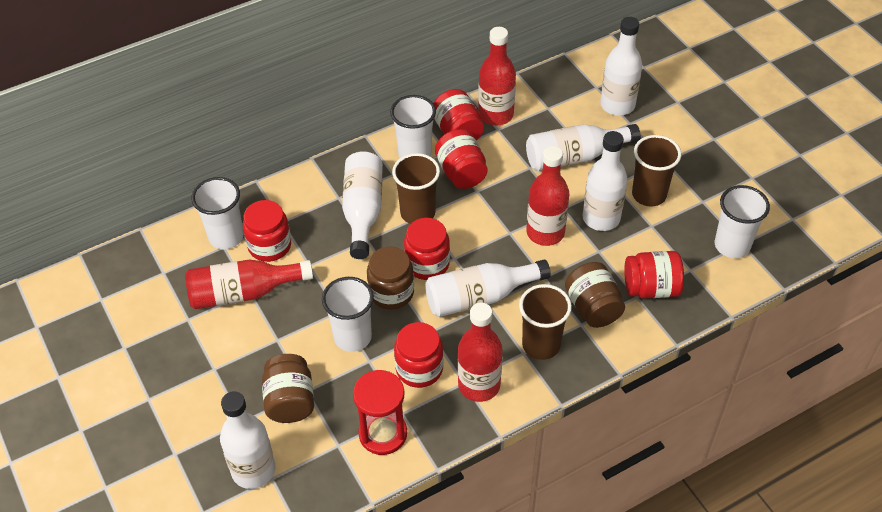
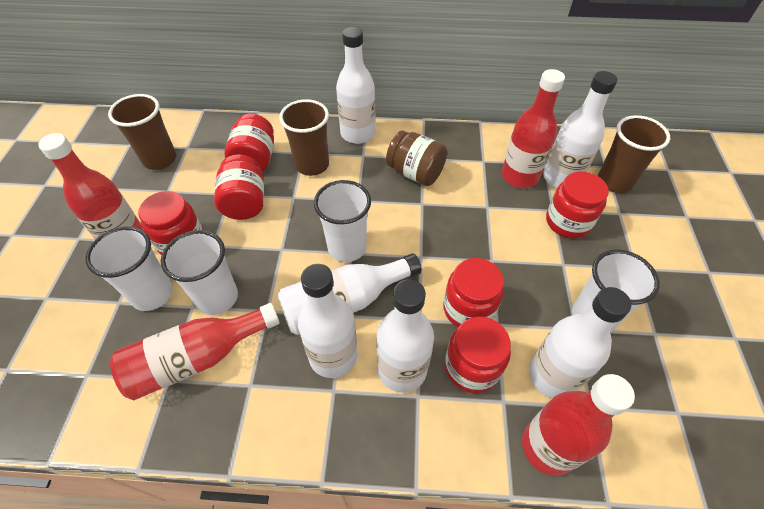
brown jar: 3 -> 1
red hourglass: 1 -> 0

